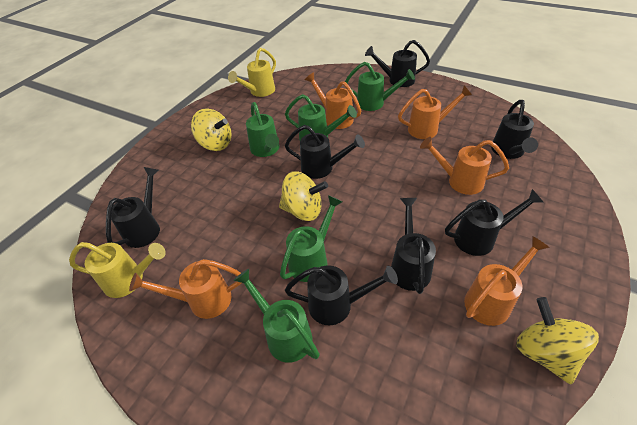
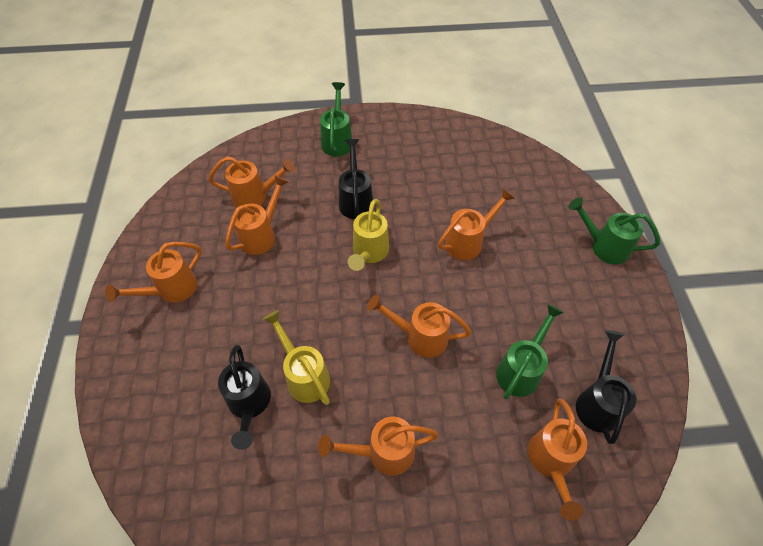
black watering can: 7 -> 3
green watering can: 5 -> 3
orange watering can: 5 -> 7
yellow spinning top: 3 -> 0

